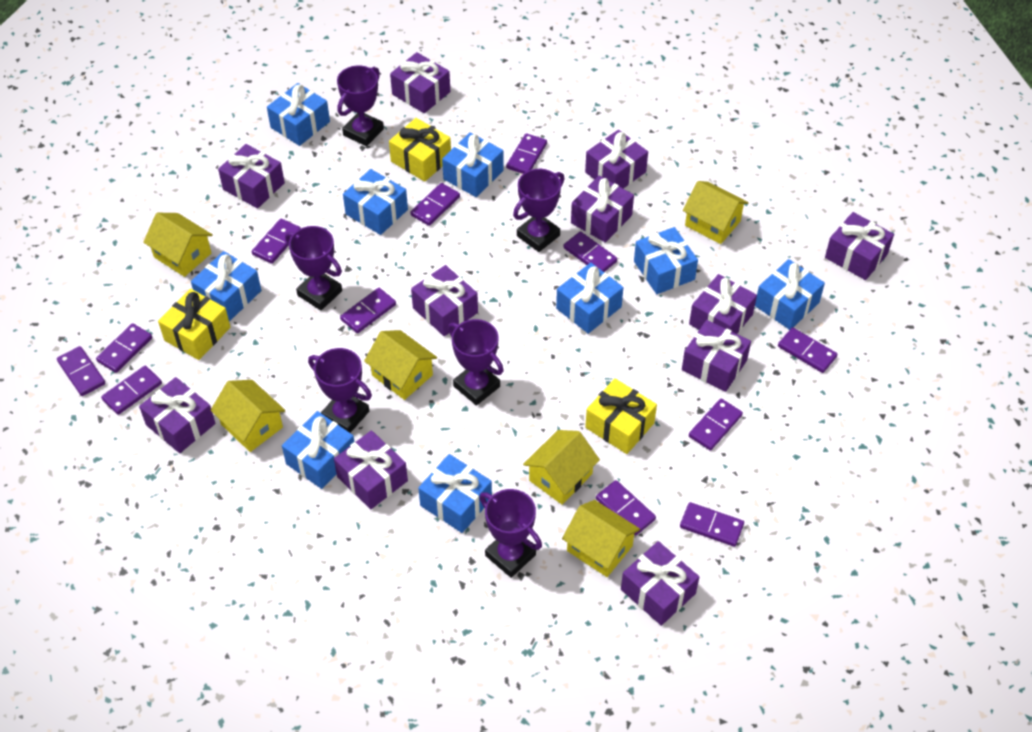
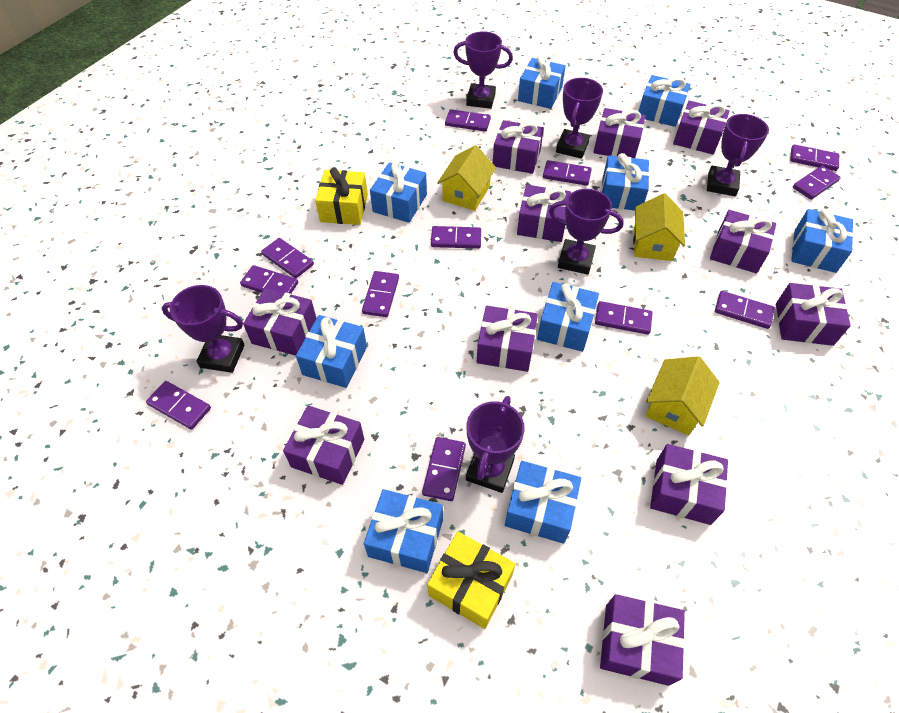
yellow gift: 3 -> 2
yellow house: 6 -> 3

